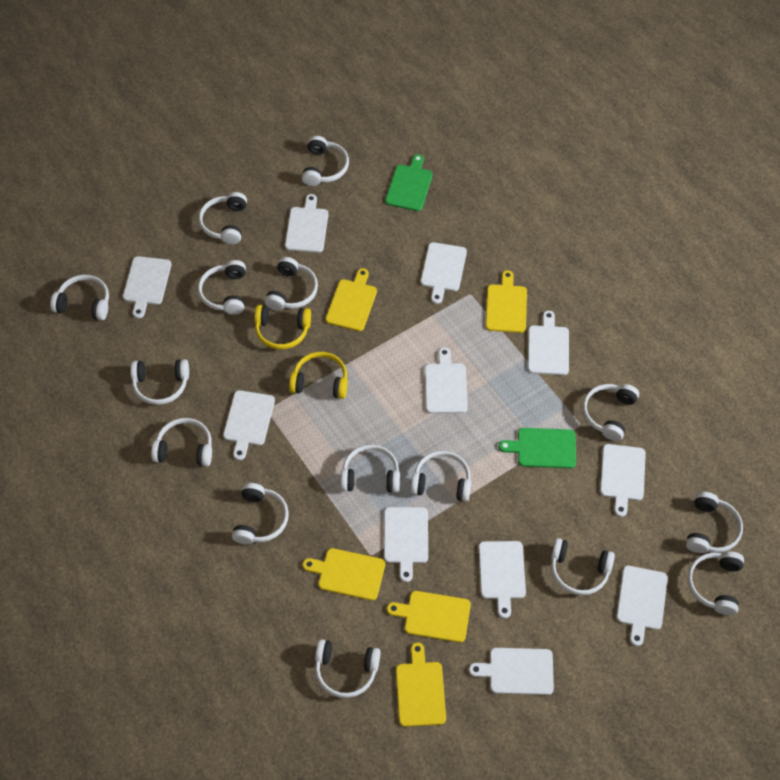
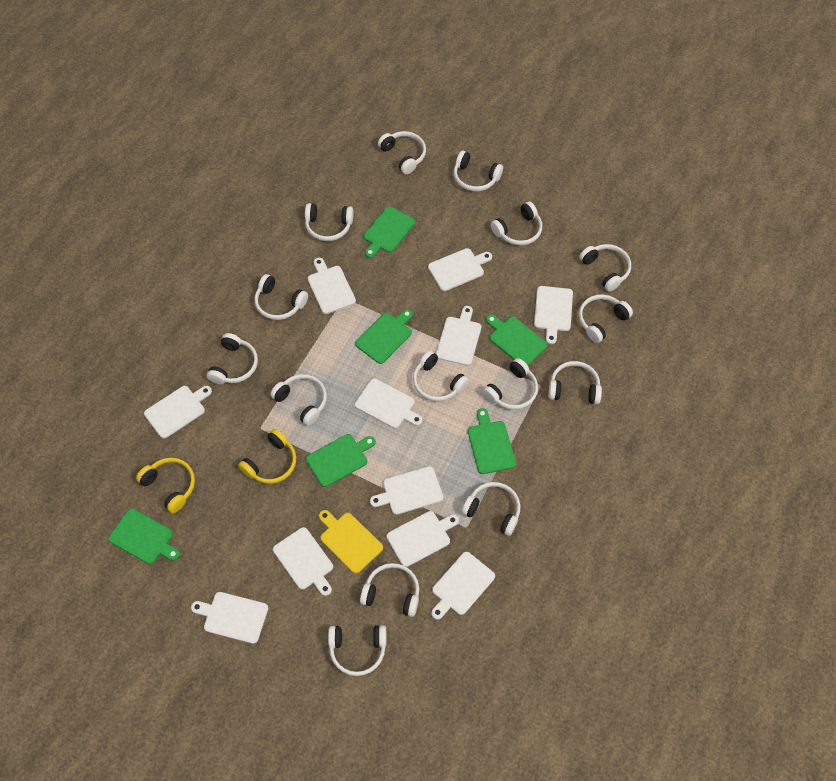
green cutting board: 2 -> 6
yellow cutting board: 5 -> 1

